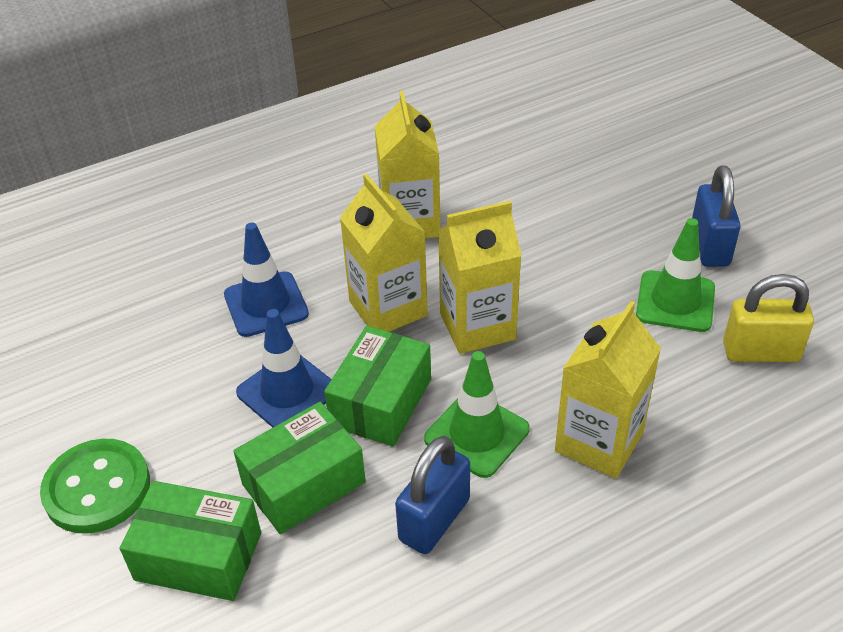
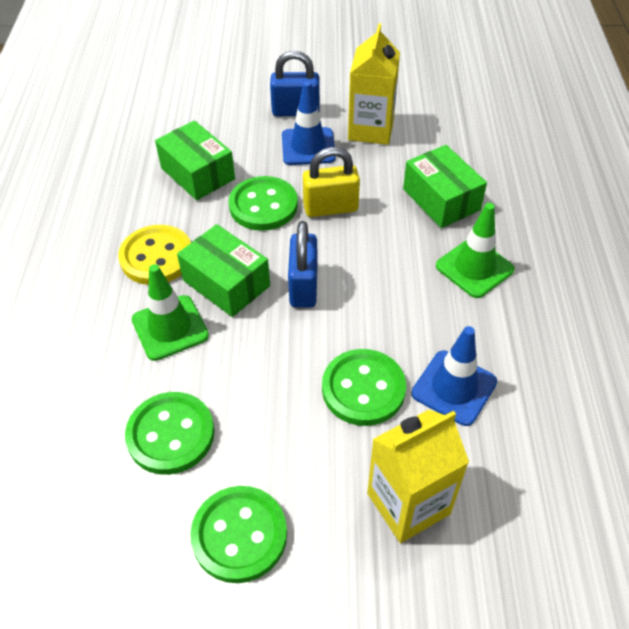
green button: 1 -> 4
yellow button: 0 -> 1
yellow carton: 4 -> 2

